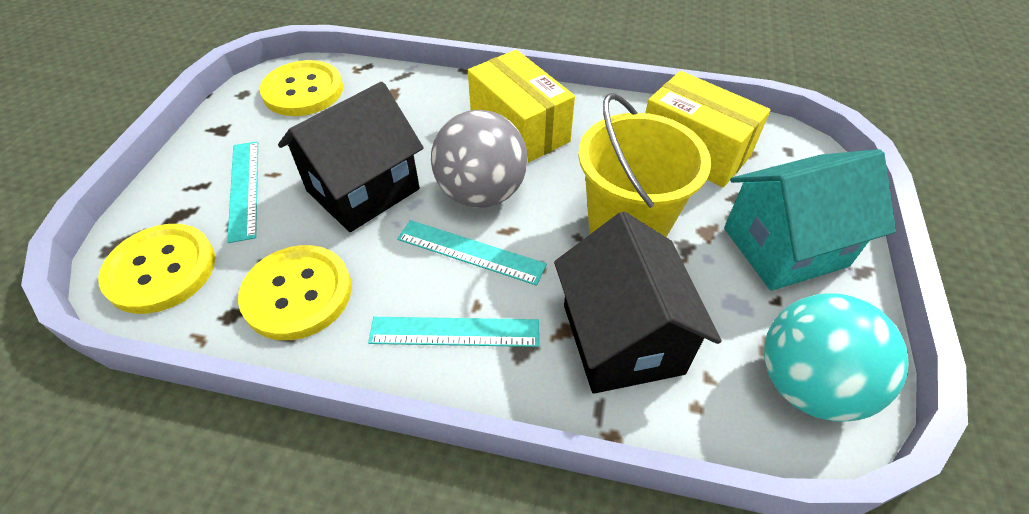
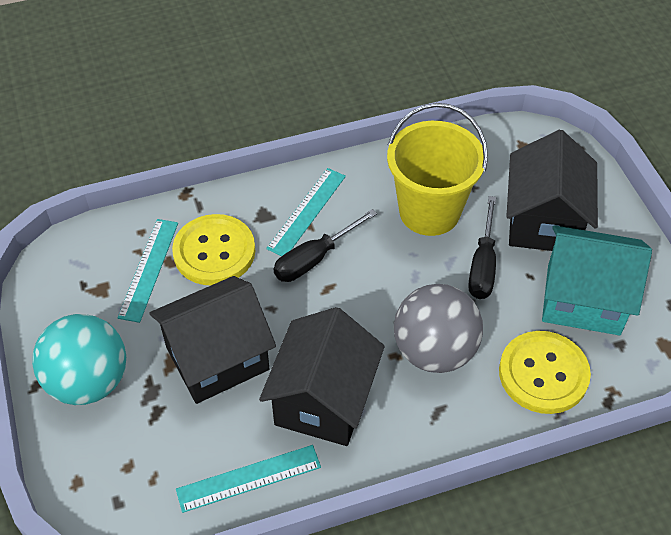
black house: 2 -> 3
black screwdriver: 0 -> 2
yellow box: 2 -> 0
yellow button: 3 -> 2

